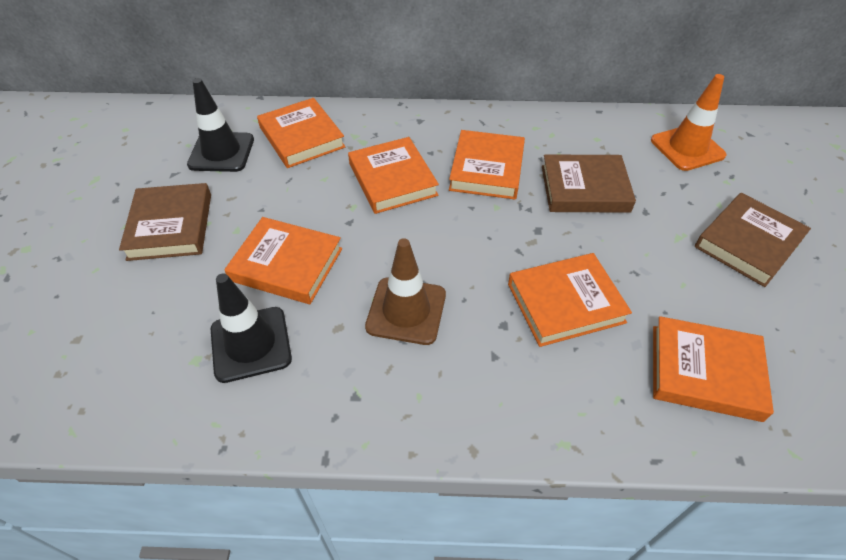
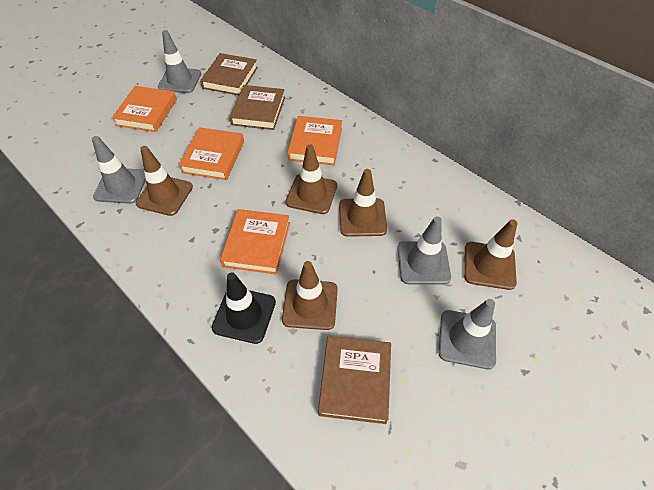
black traffic cone: 2 -> 1
brown traffic cone: 1 -> 5
grey traffic cone: 0 -> 4
orange book: 6 -> 4
orange traffic cone: 1 -> 0

